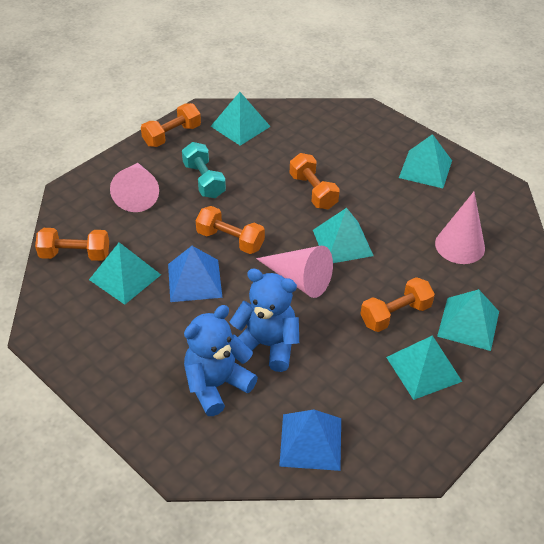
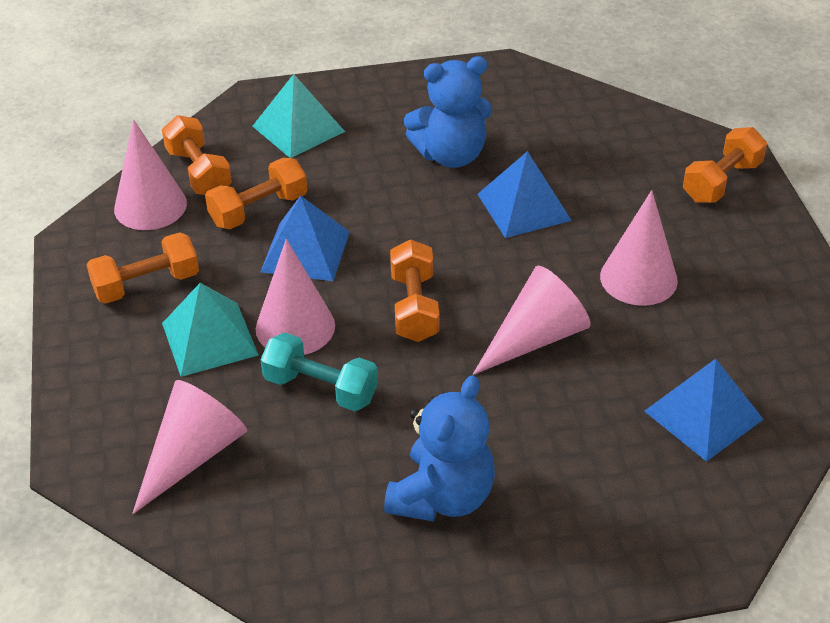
blue pyramid: 2 -> 3
pink cone: 3 -> 5
turquoise pyramid: 6 -> 2

